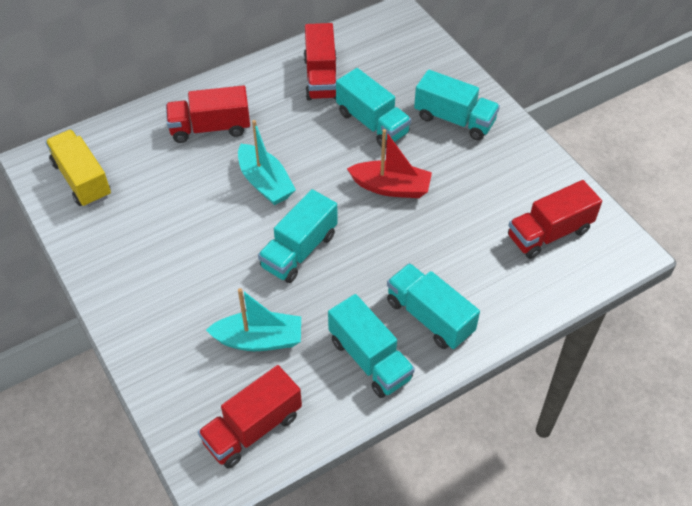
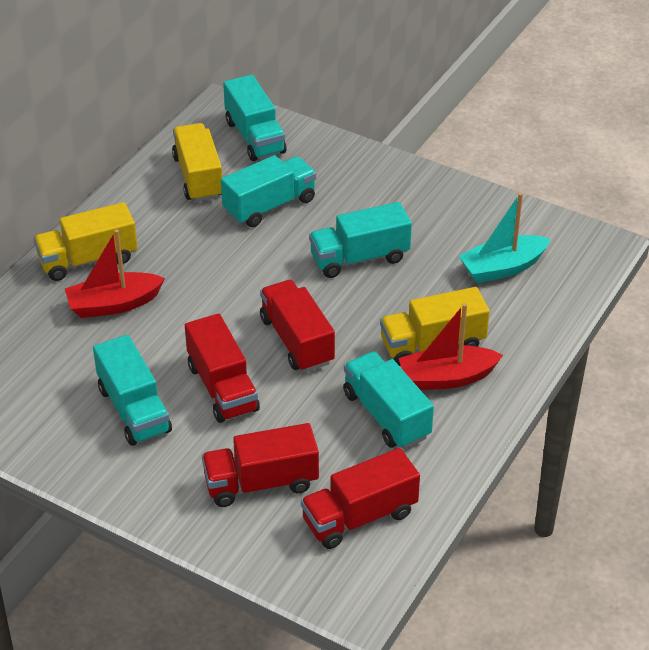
red boat: 1 -> 2
turquoise boat: 2 -> 1
yellow truck: 1 -> 3

